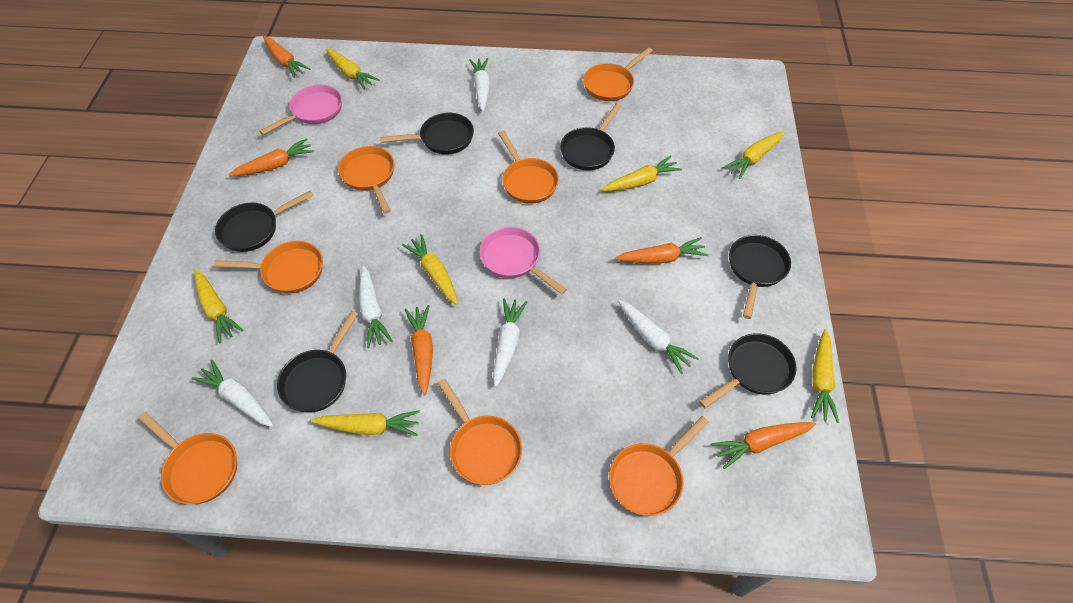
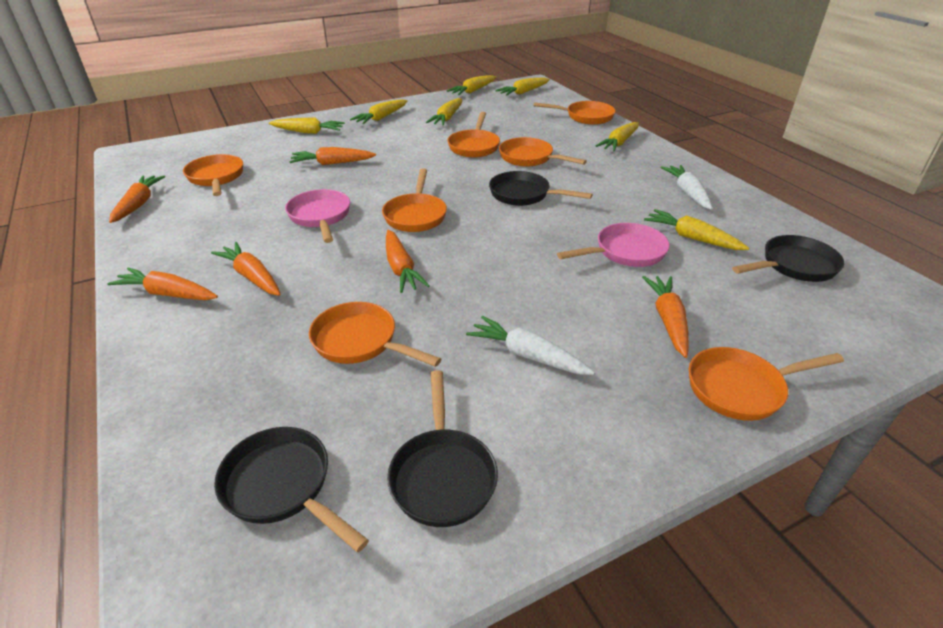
black pan: 6 -> 4
orange carrot: 5 -> 6
white carrot: 5 -> 2

